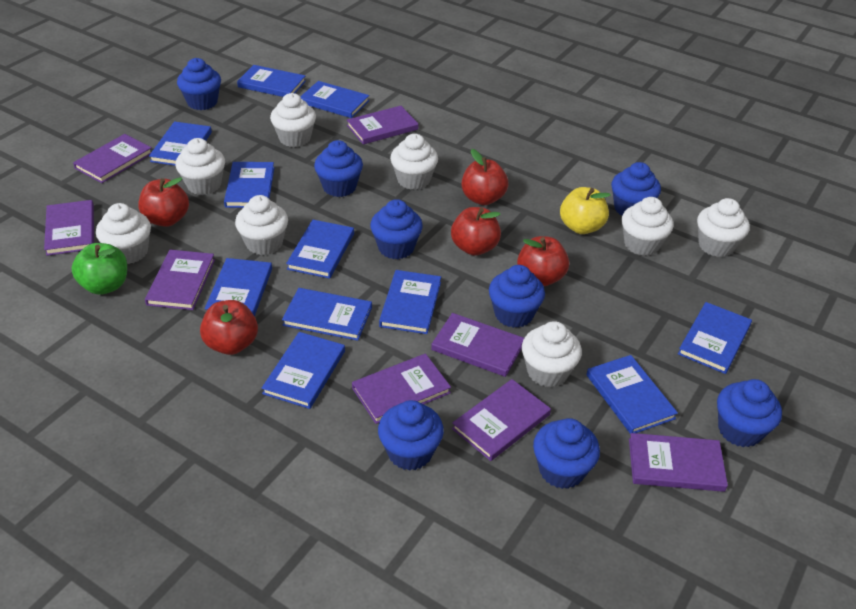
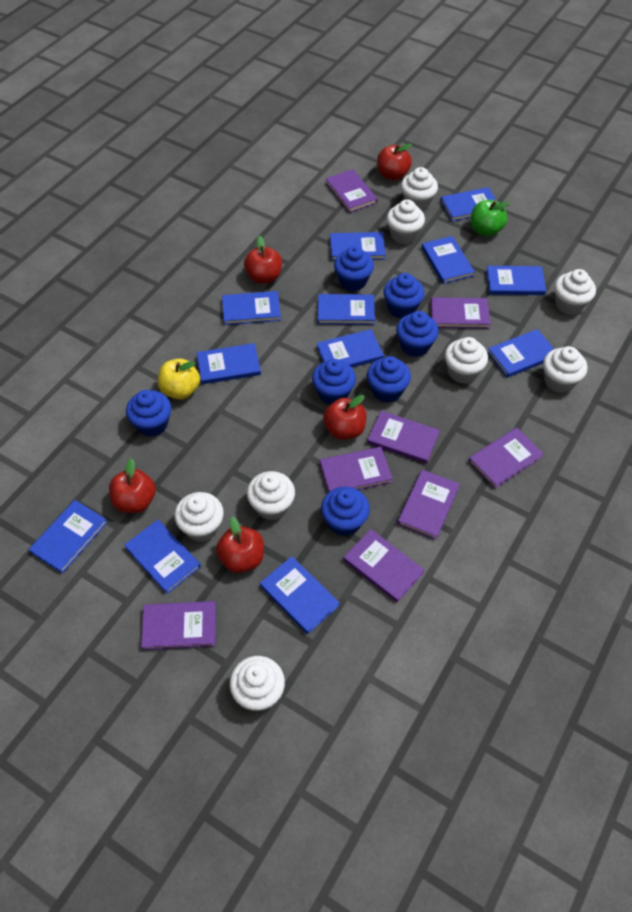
blue book: 11 -> 12
blue cupcake: 8 -> 7

